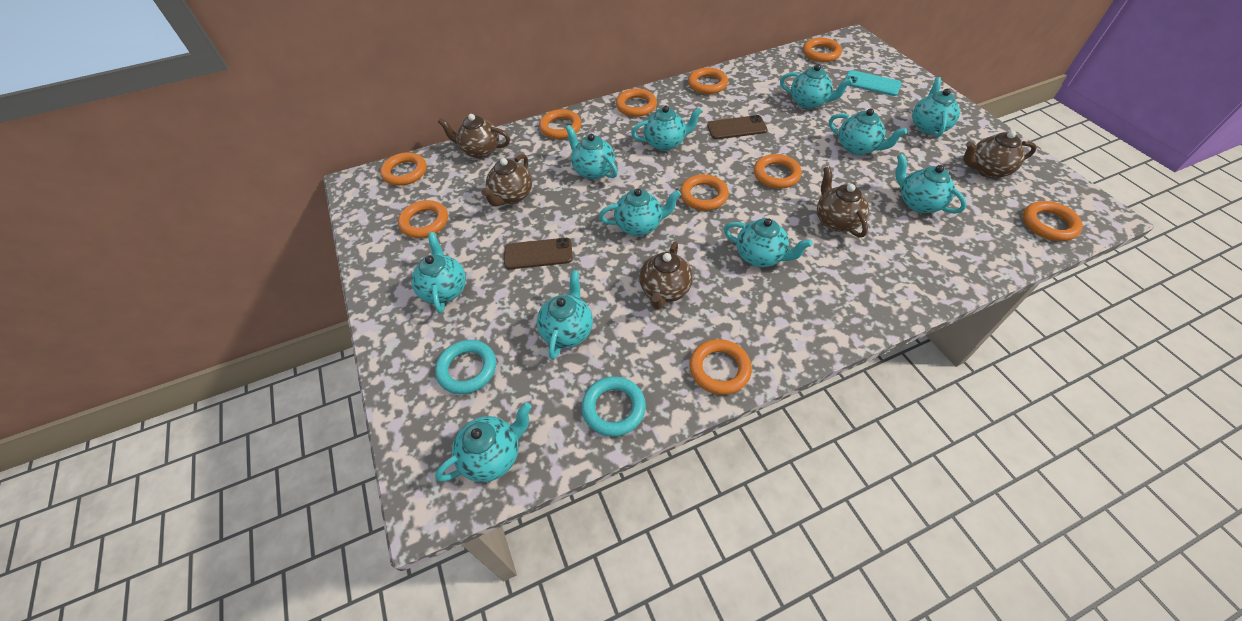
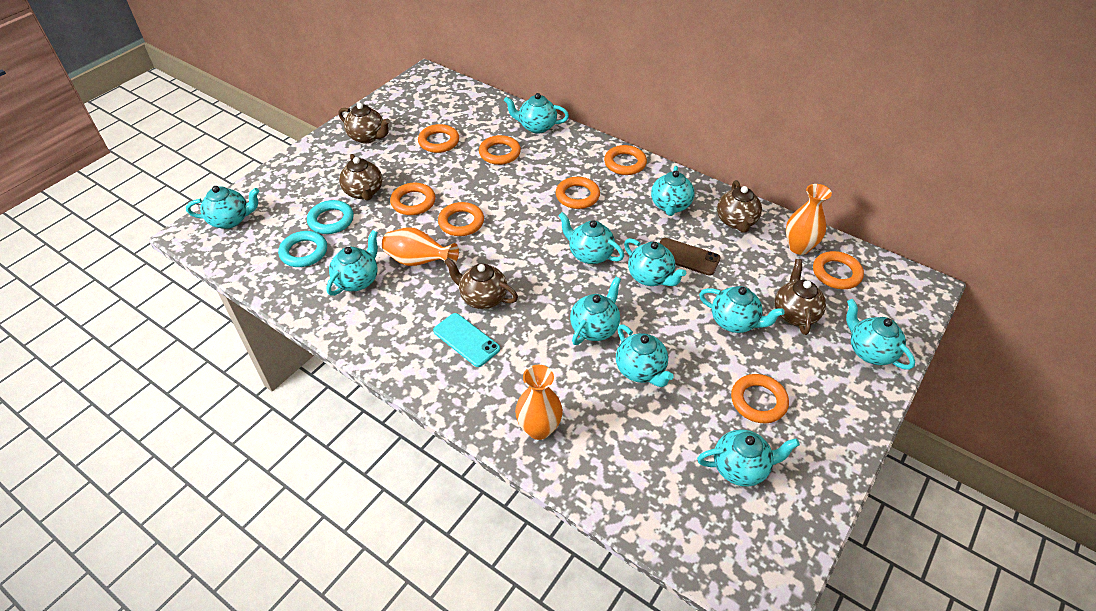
brown phone: 2 -> 1
orange ring: 10 -> 8
orange vase: 0 -> 3

